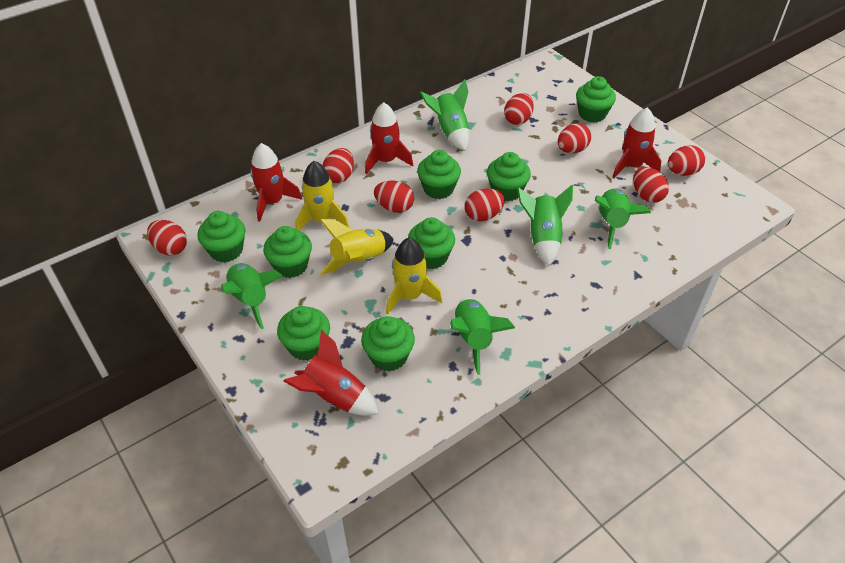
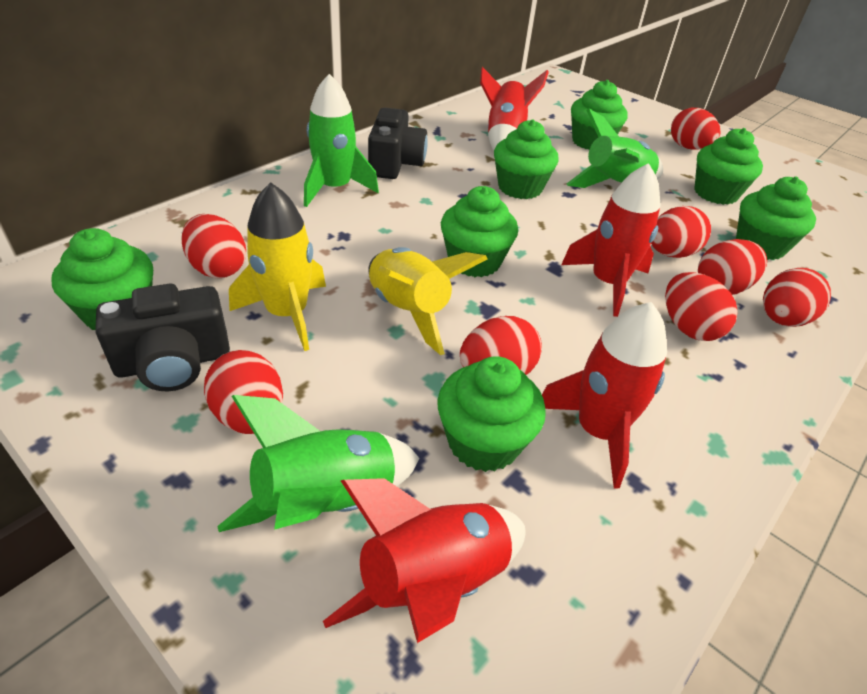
black camera: 0 -> 2
green cupcake: 8 -> 7
green rocket: 5 -> 3
yellow rocket: 3 -> 2

